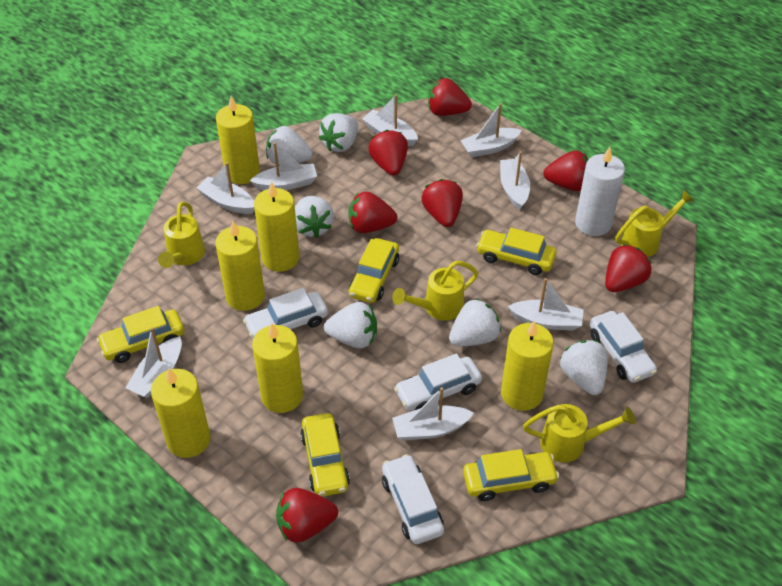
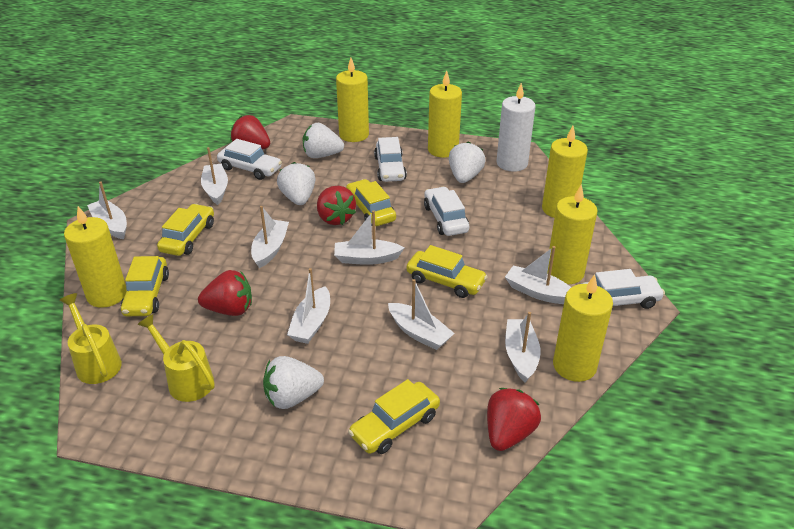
red strawberry: 7 -> 4
white strawberry: 6 -> 4
yellow watering can: 4 -> 2

